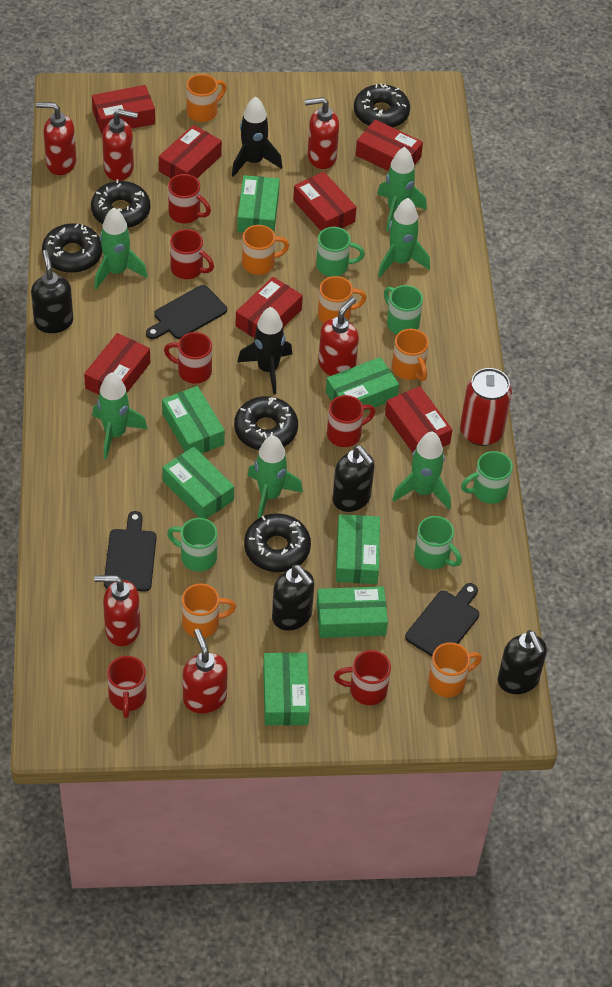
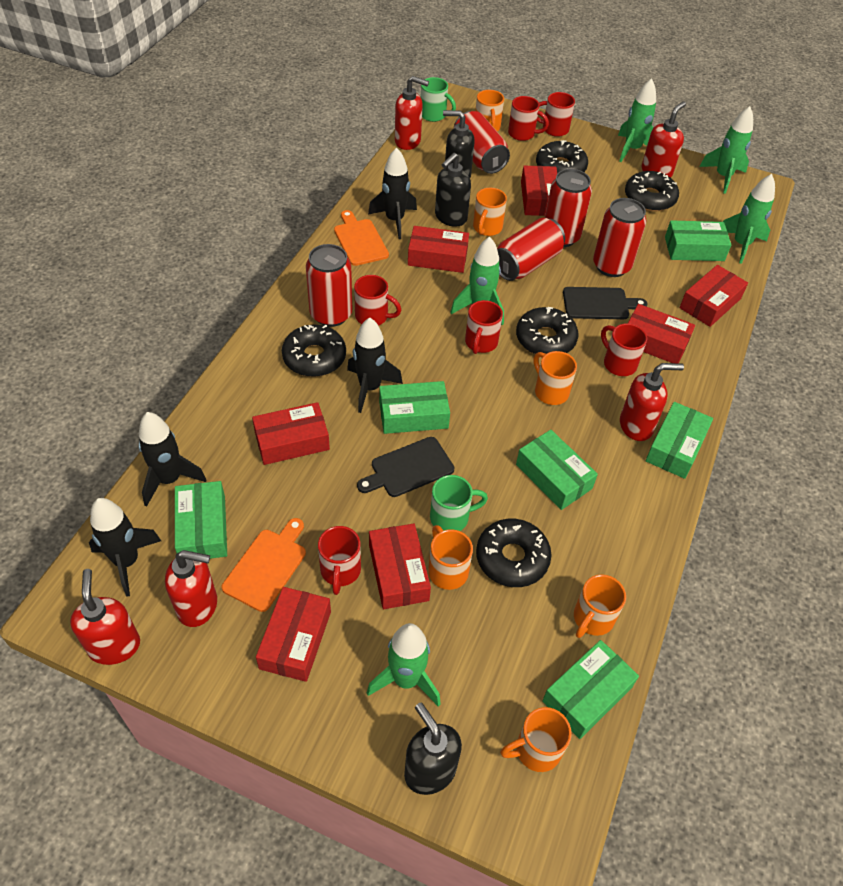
black cutting board: 3 -> 2
black rocket: 2 -> 4
black soap dispenser: 4 -> 3
green box: 7 -> 6
green mug: 5 -> 2
green rocket: 6 -> 5
orange cutting board: 0 -> 2
red can: 1 -> 5
red soap dispenser: 6 -> 5

